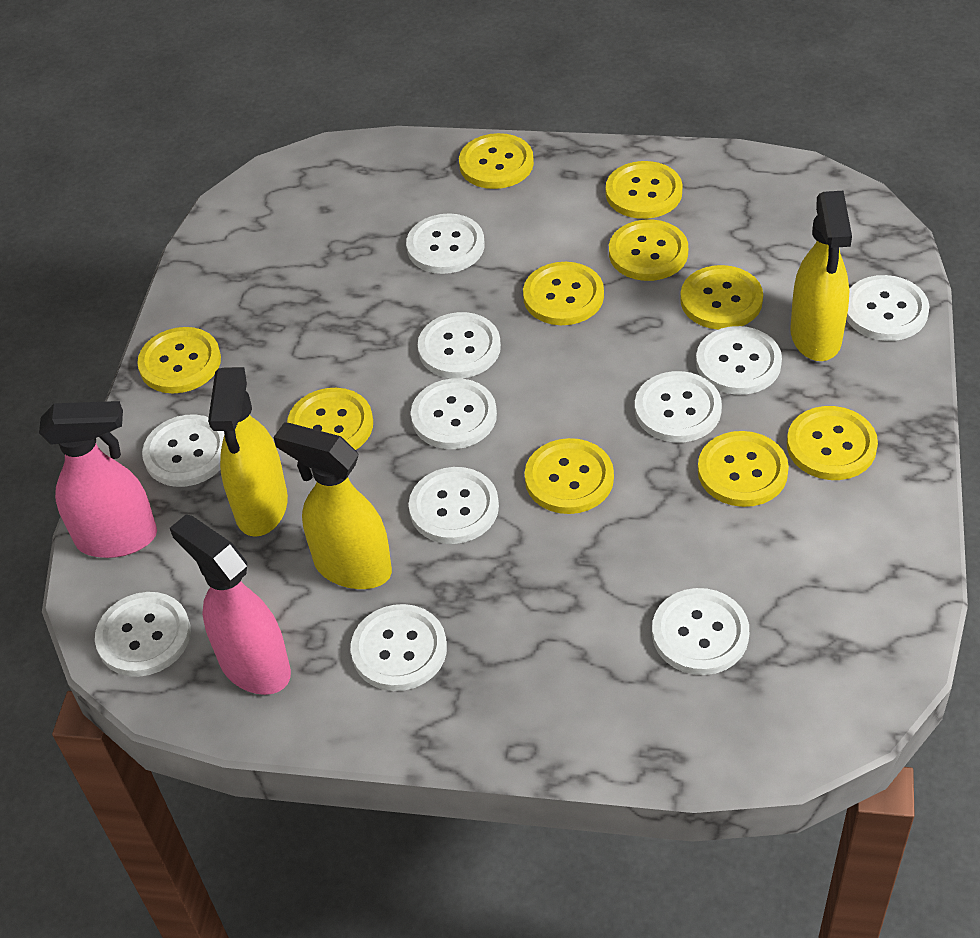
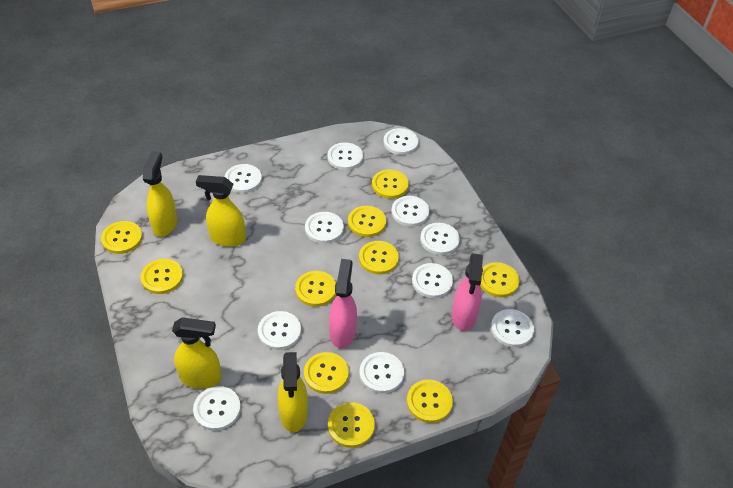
yellow spray bottle: 3 -> 4

